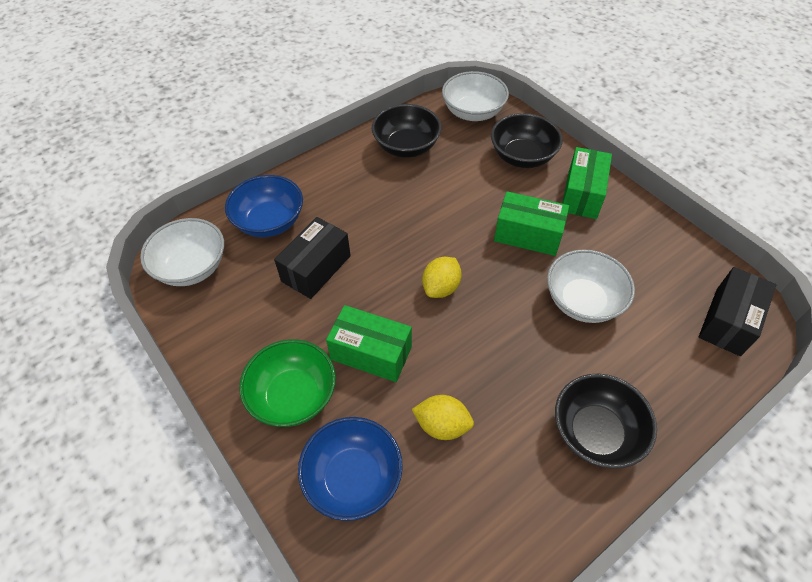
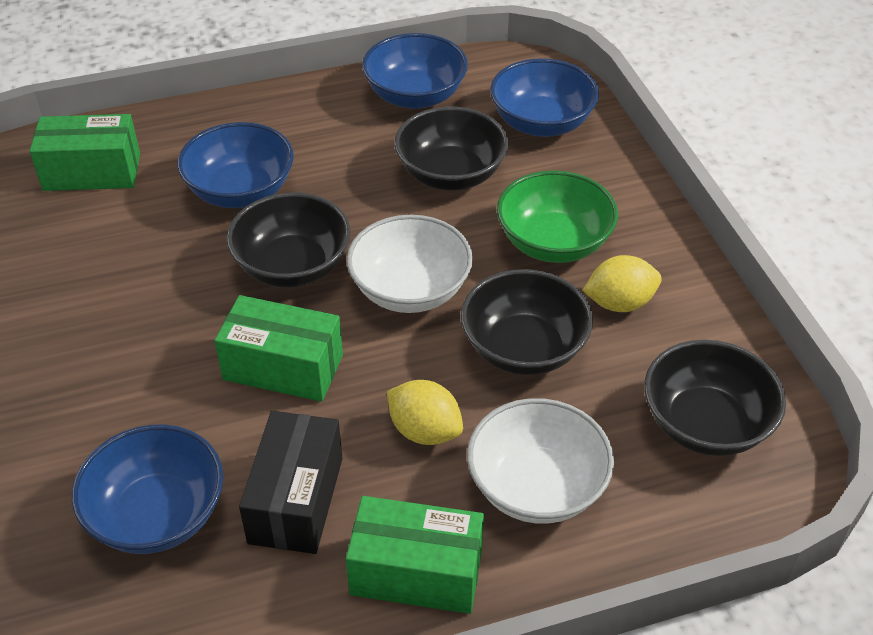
black bowl: 3 -> 4
black box: 2 -> 1
blue bowl: 2 -> 4
white bowl: 3 -> 2

